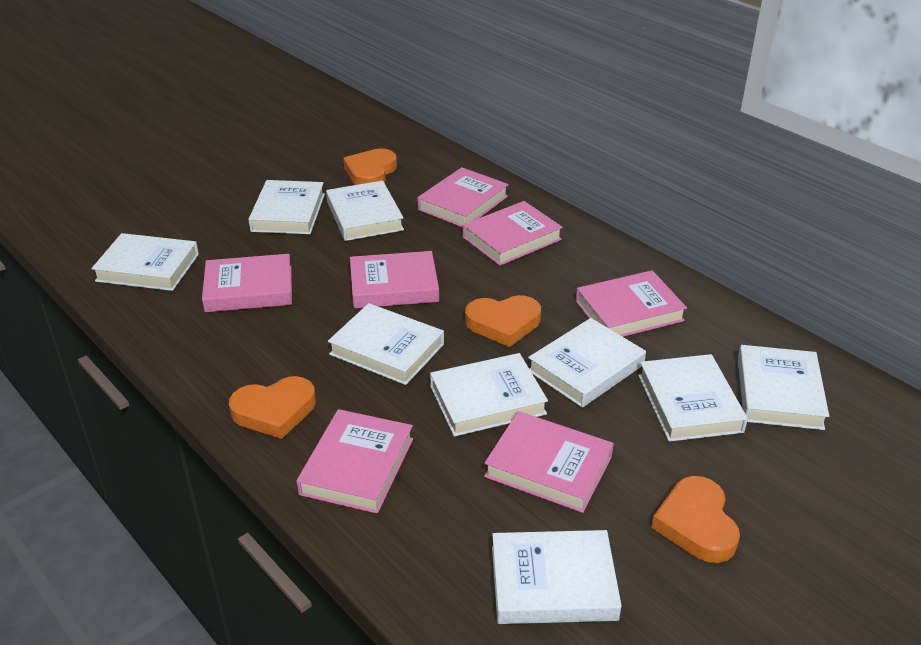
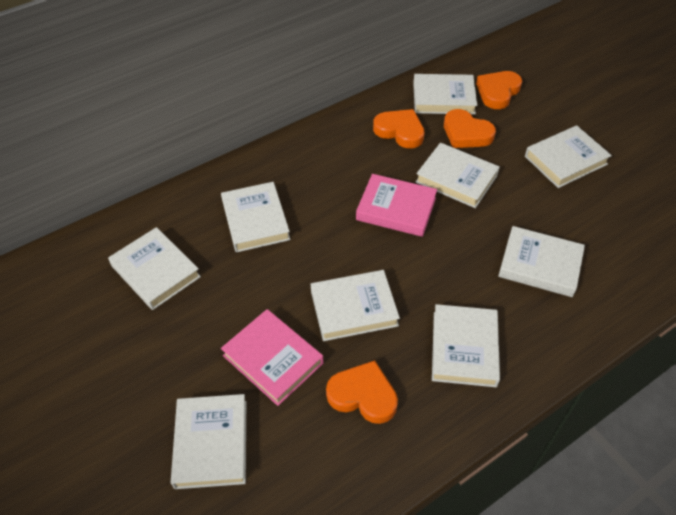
pink book: 7 -> 2

